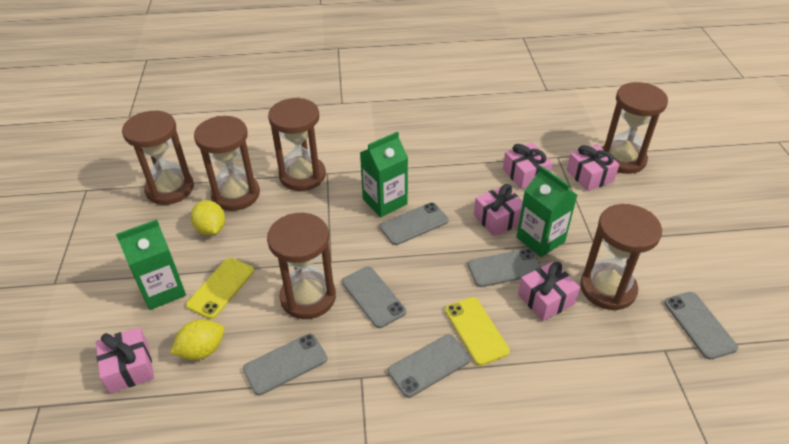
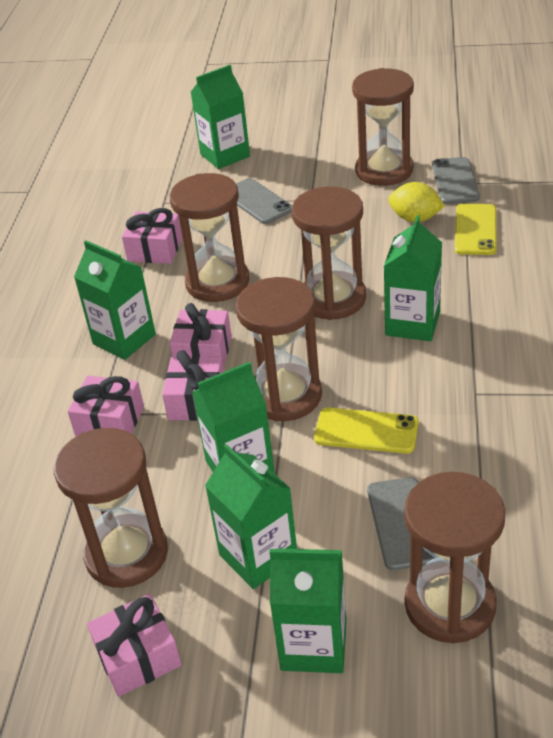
green carton: 3 -> 6
grey phone: 6 -> 3
yellow lemon: 2 -> 1

